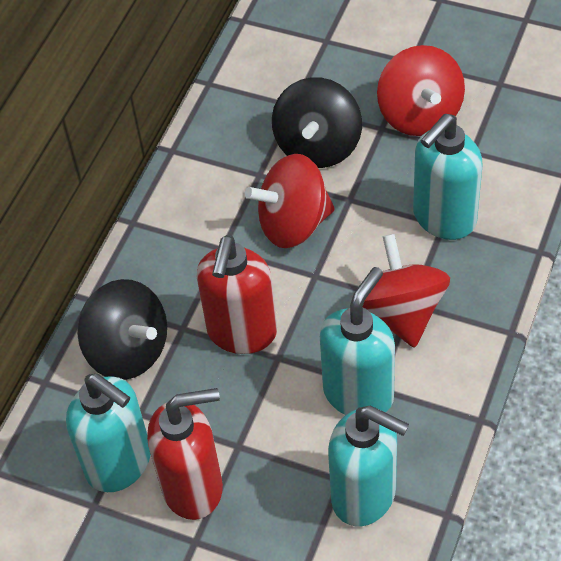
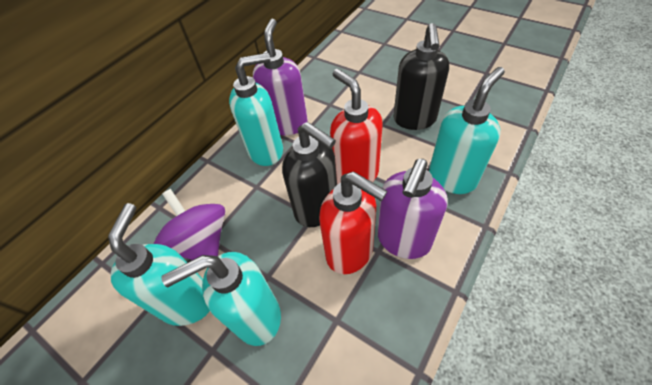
black soap dispenser: 0 -> 2
black spinning top: 2 -> 0
purple soap dispenser: 0 -> 2
purple spinning top: 0 -> 1
red spinning top: 3 -> 0

